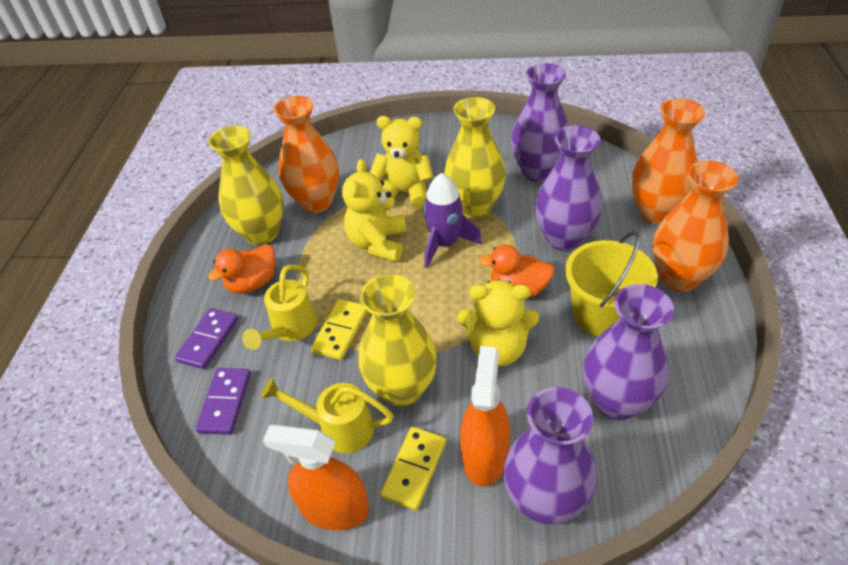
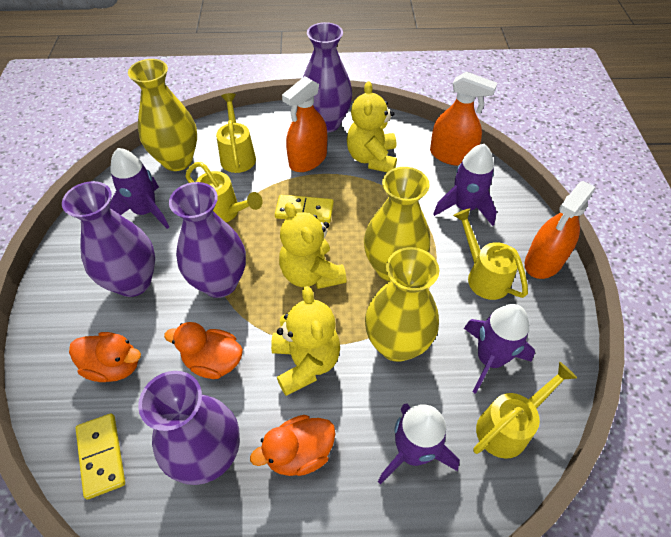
orange duck: 2 -> 3
orange spray bottle: 2 -> 3
orange vase: 3 -> 0
purple domino: 2 -> 0
purple rocket: 1 -> 4
yellow bucket: 1 -> 0
yellow watering can: 2 -> 4

